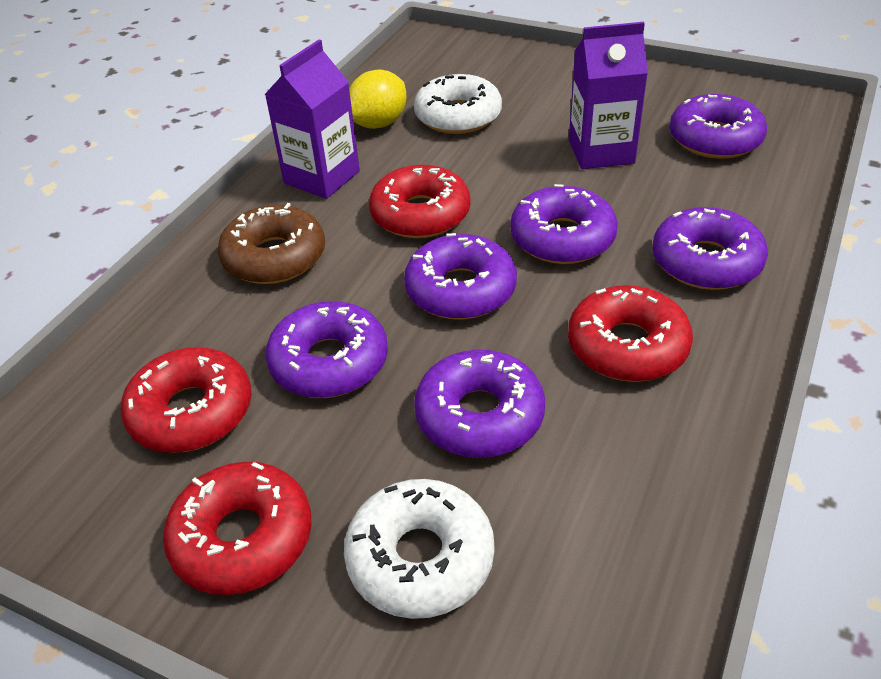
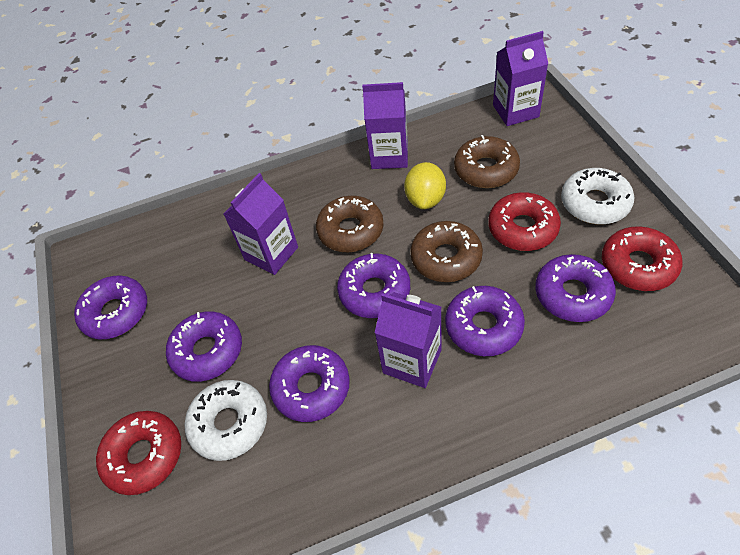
brown donut: 1 -> 3
purple carton: 2 -> 4
red donut: 4 -> 3

